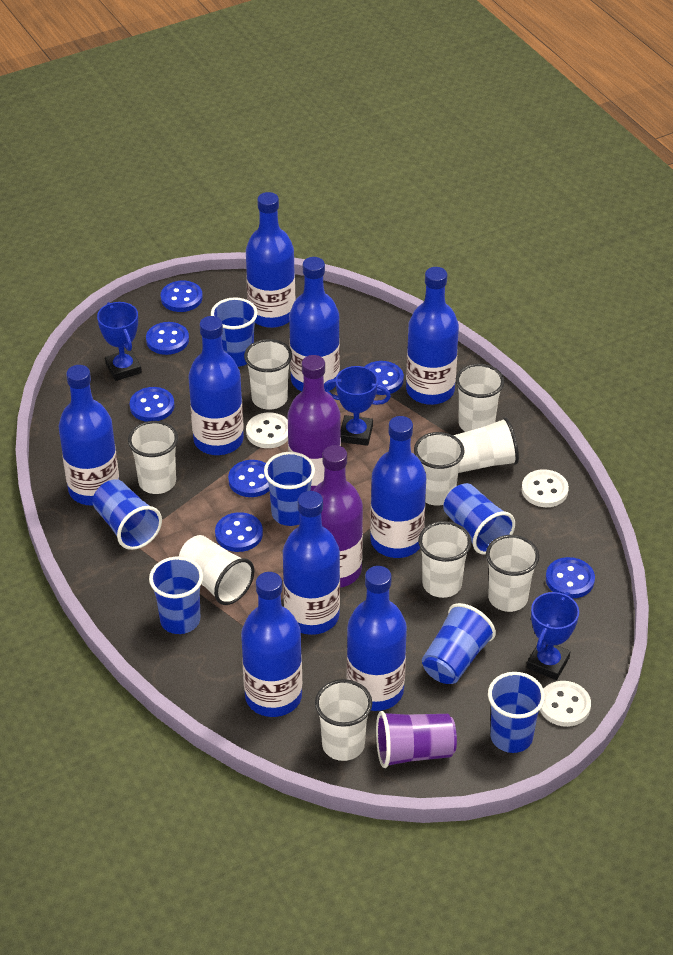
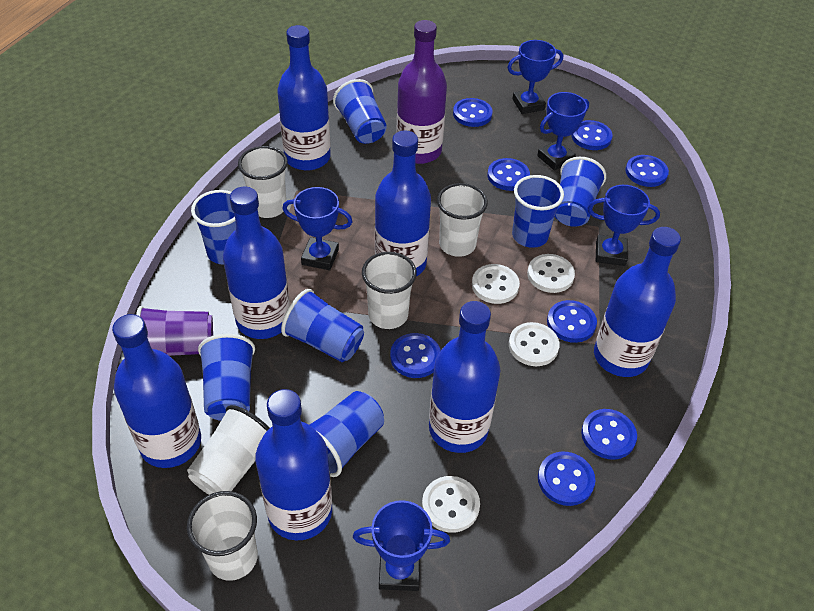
blue bottle: 9 -> 7
blue button: 7 -> 8
blue trophy: 3 -> 5
purple bottle: 2 -> 1
white button: 3 -> 4
white cup: 9 -> 5

